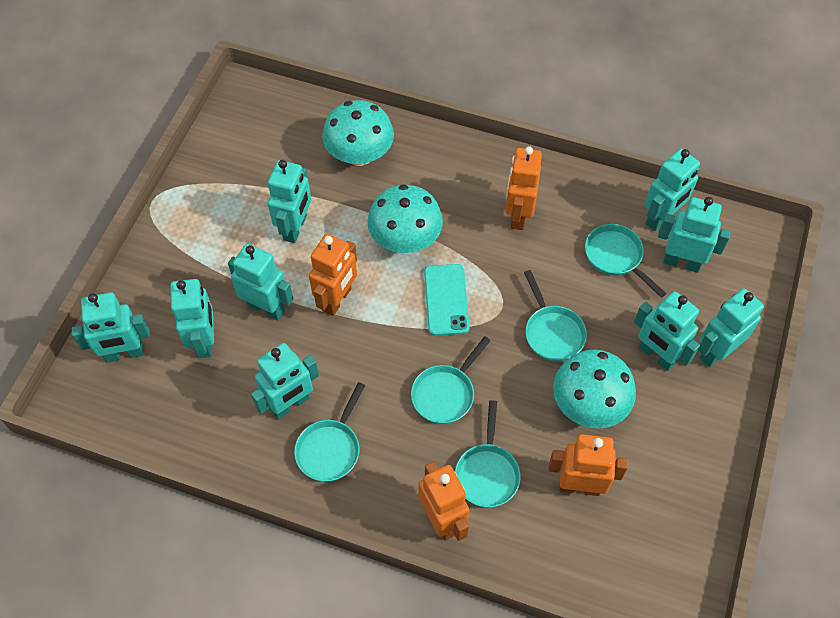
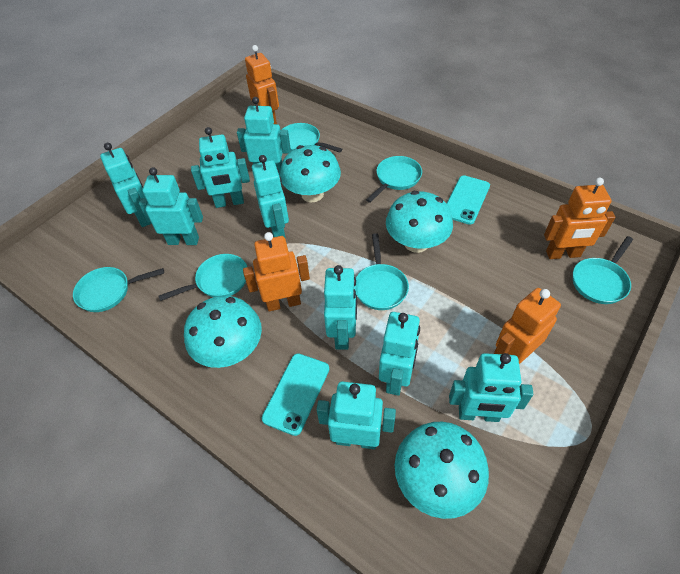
turquoise mushroom: 3 -> 4
turquoise pan: 5 -> 6
turquoise phone: 1 -> 2

